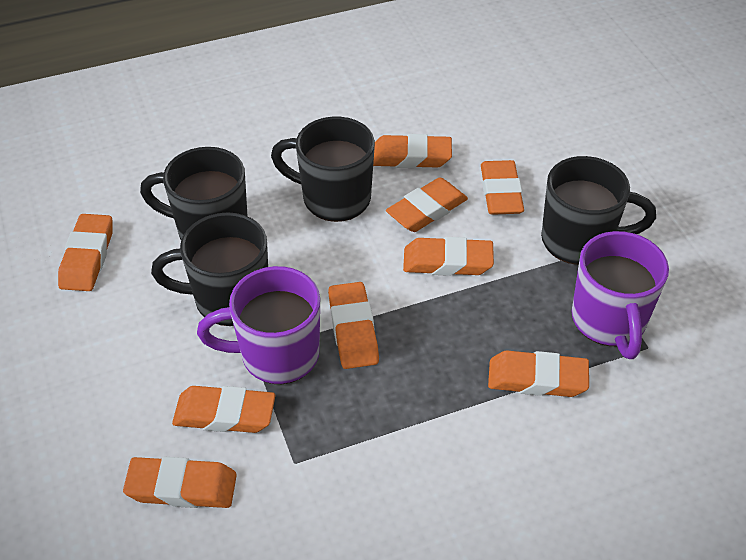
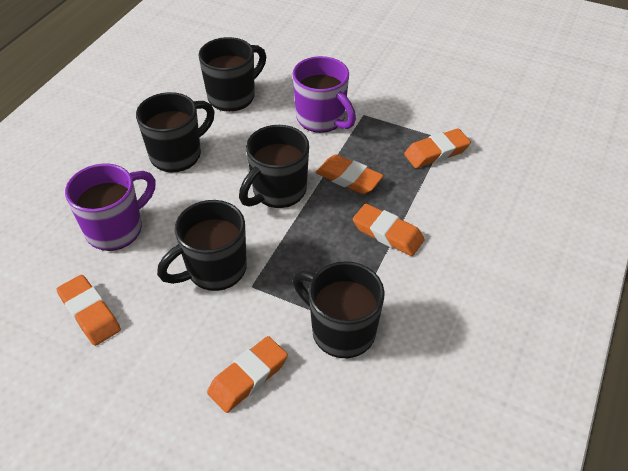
black mug: 4 -> 5
orange eraser: 9 -> 5

